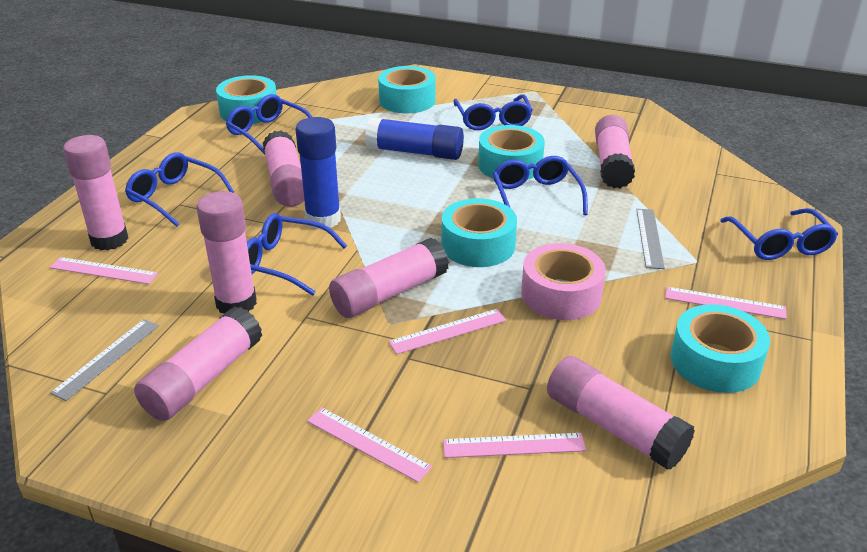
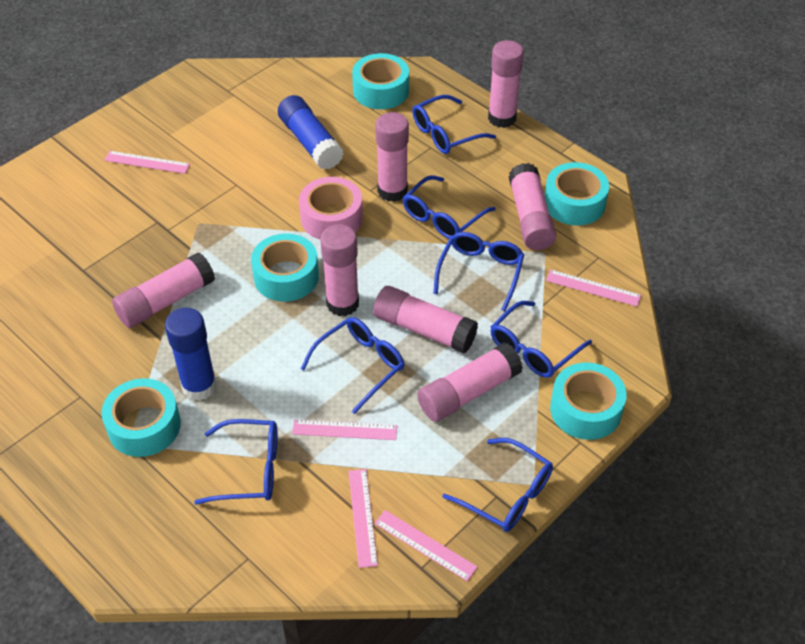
blue glasses: 6 -> 7
grey ruler: 2 -> 0

